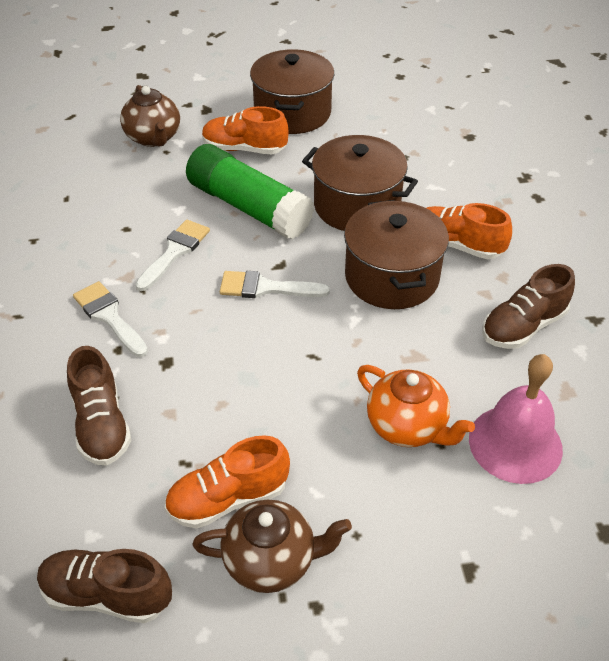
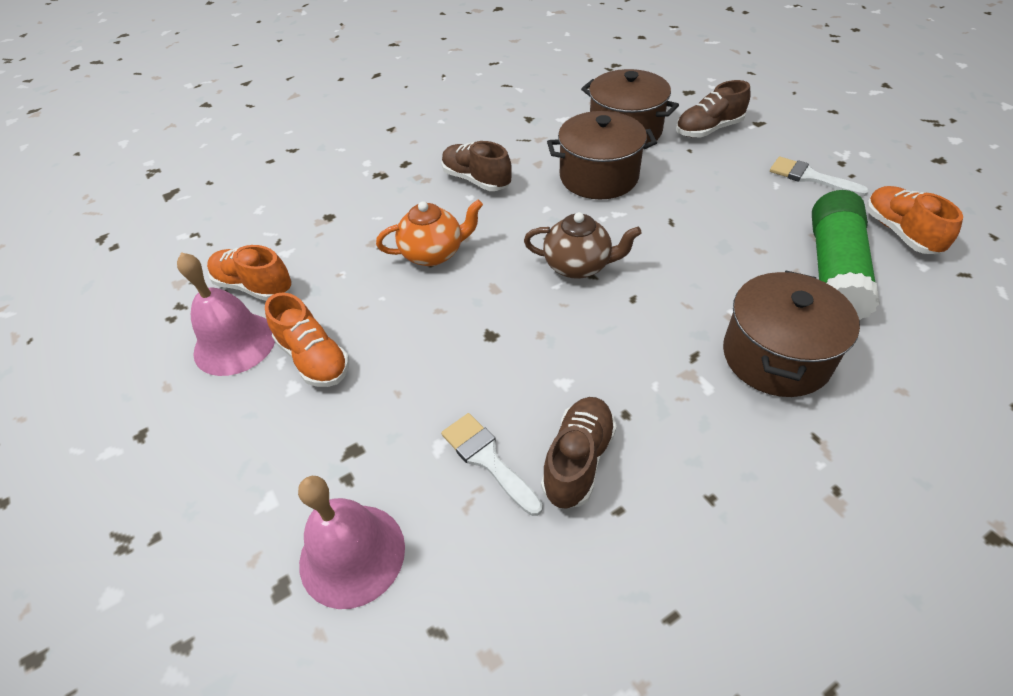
brown teapot: 2 -> 1
pink bell: 1 -> 2
white brush: 3 -> 2

